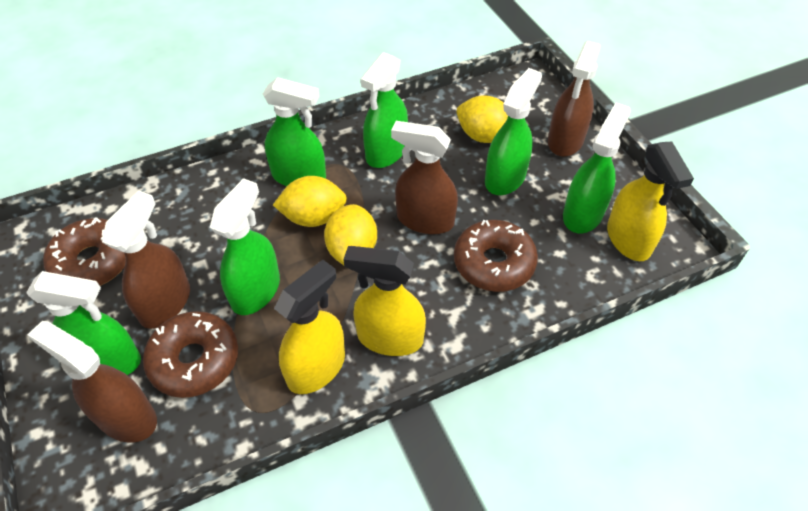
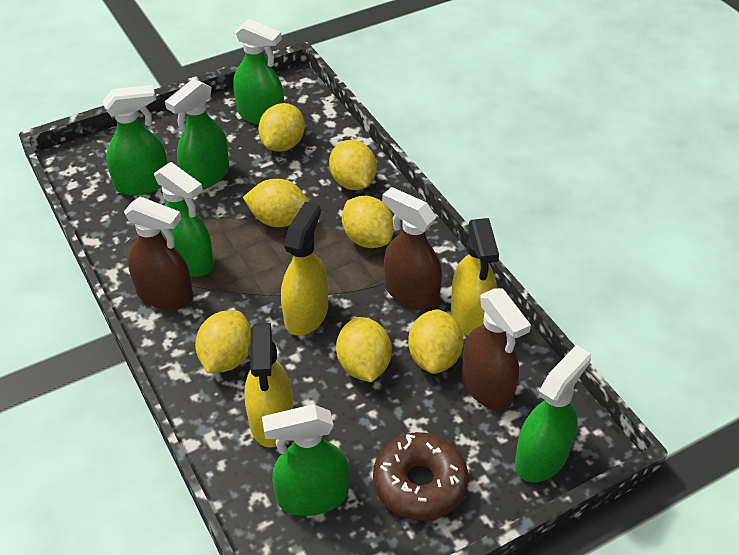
brown donut: 3 -> 1
brown spray bottle: 4 -> 3
yellow lemon: 3 -> 7

